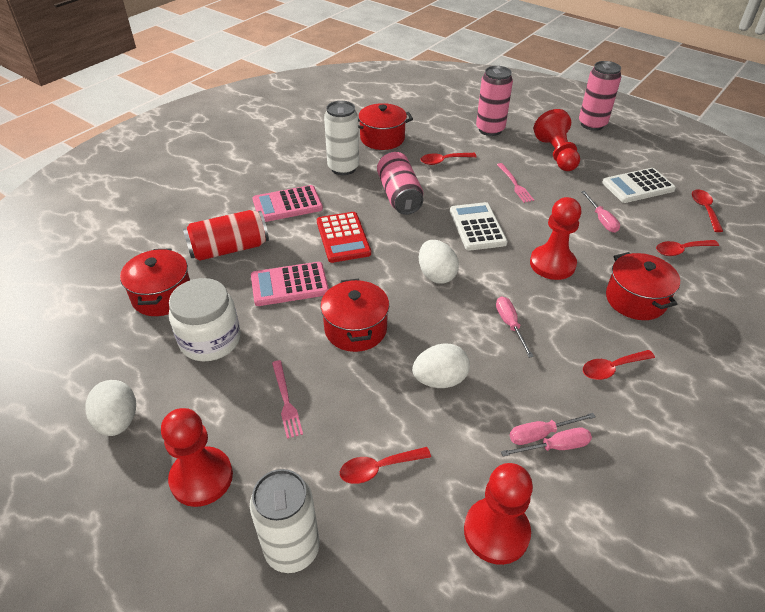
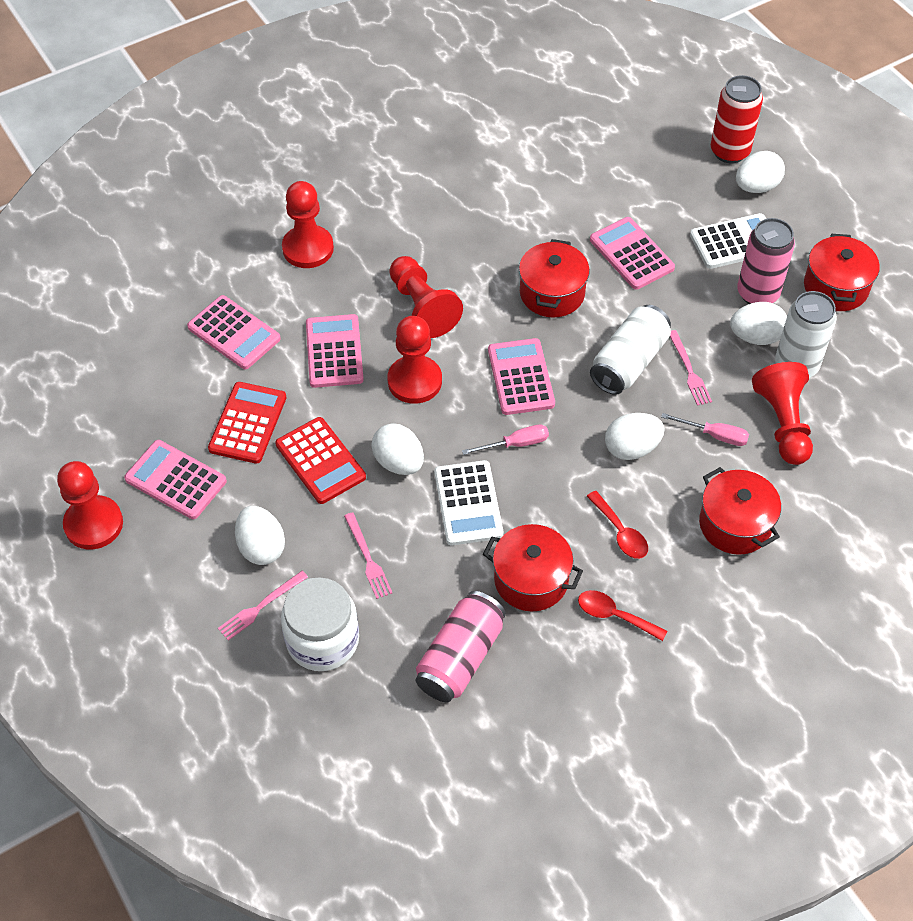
pink calculator: 2 -> 5
pink can: 3 -> 2
pink fork: 2 -> 3
pink screwdriver: 4 -> 2
red calculator: 1 -> 2
red pawn: 4 -> 5
red spoon: 5 -> 2
white egg: 3 -> 5

